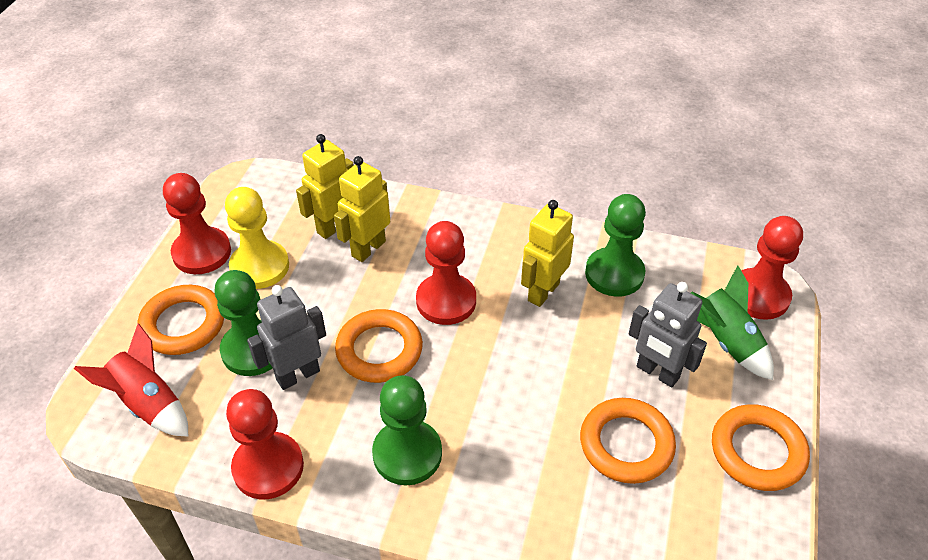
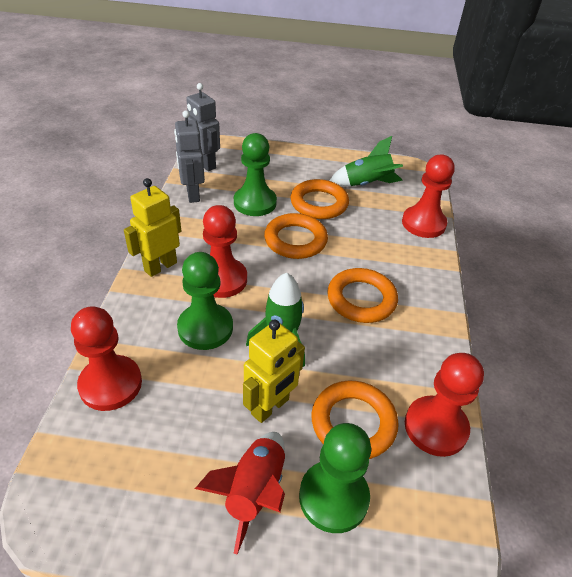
green rocket: 1 -> 2
yellow pawn: 1 -> 0
yellow robot: 3 -> 2

